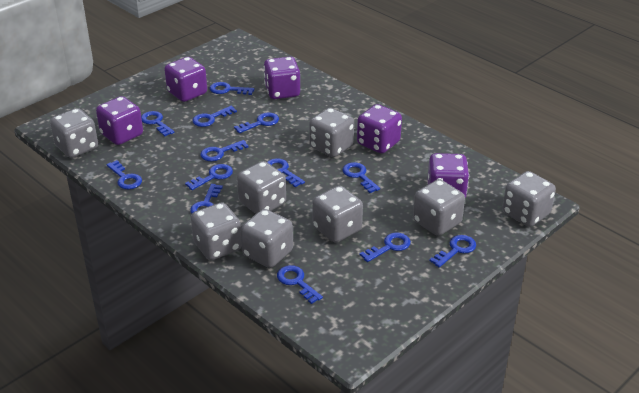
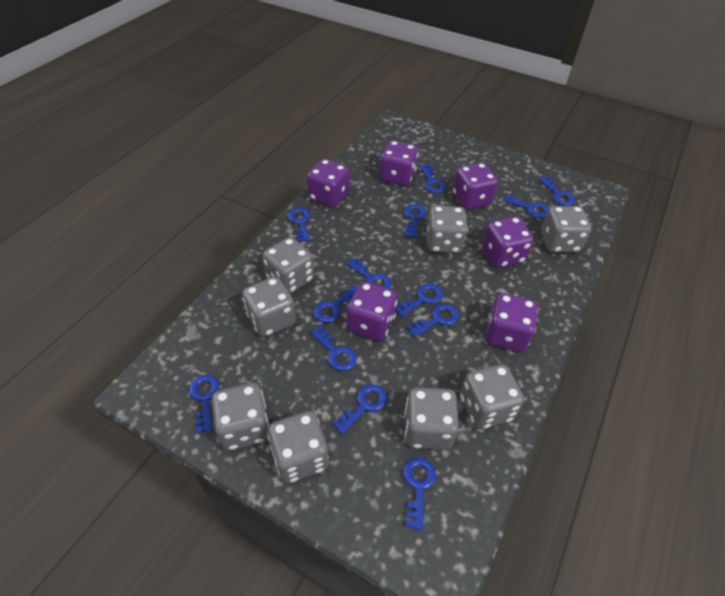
purple dice: 5 -> 6

